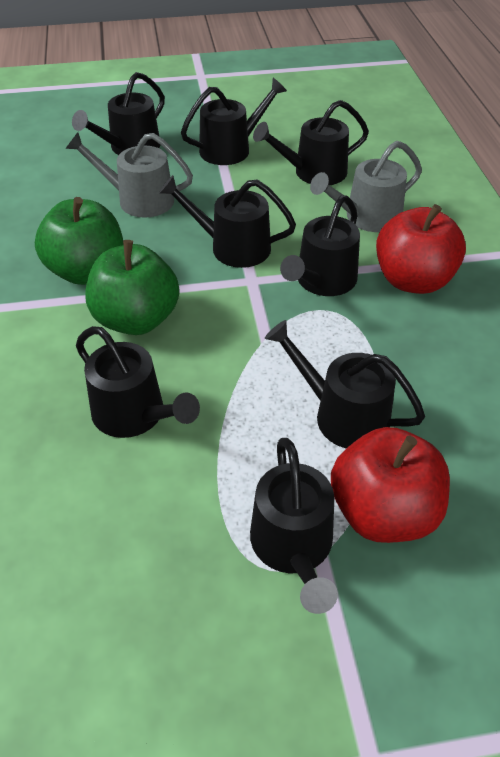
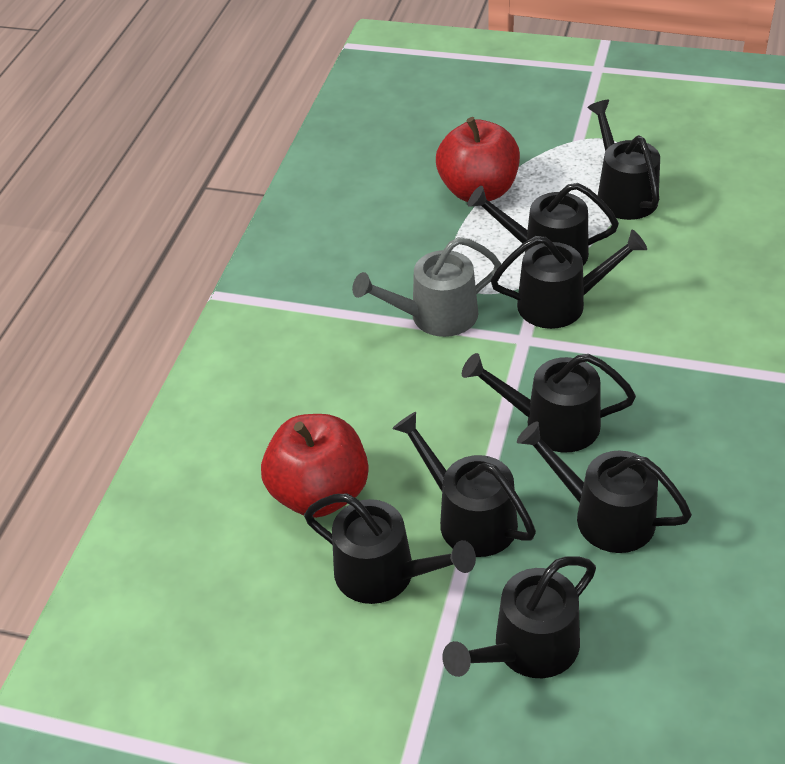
green apple: 2 -> 0
grey watering can: 2 -> 1

